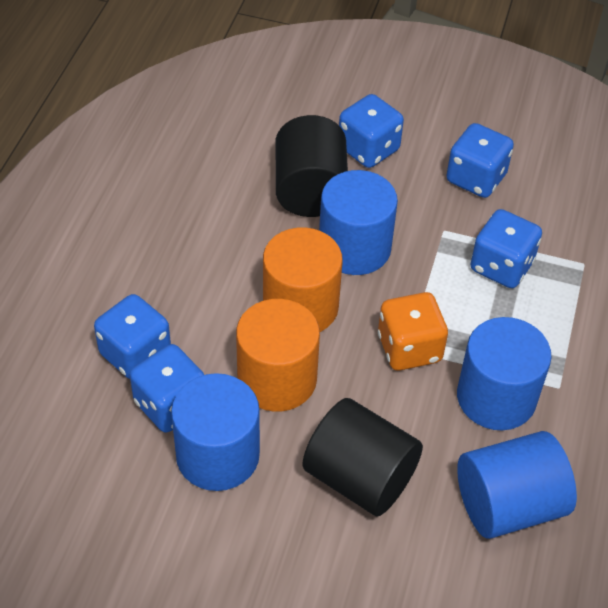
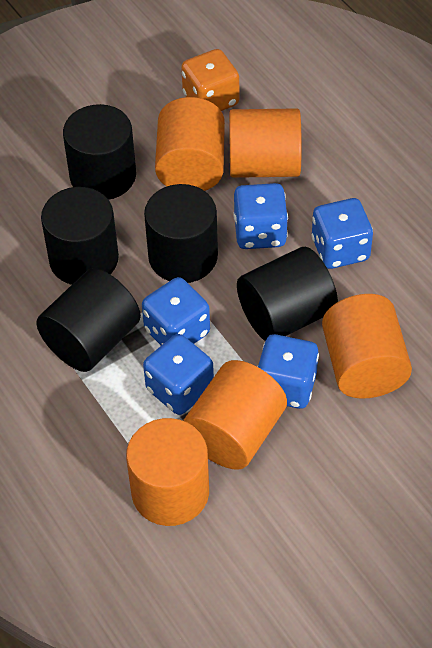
black cylinder: 2 -> 5
blue cylinder: 4 -> 0
orange cylinder: 2 -> 5

